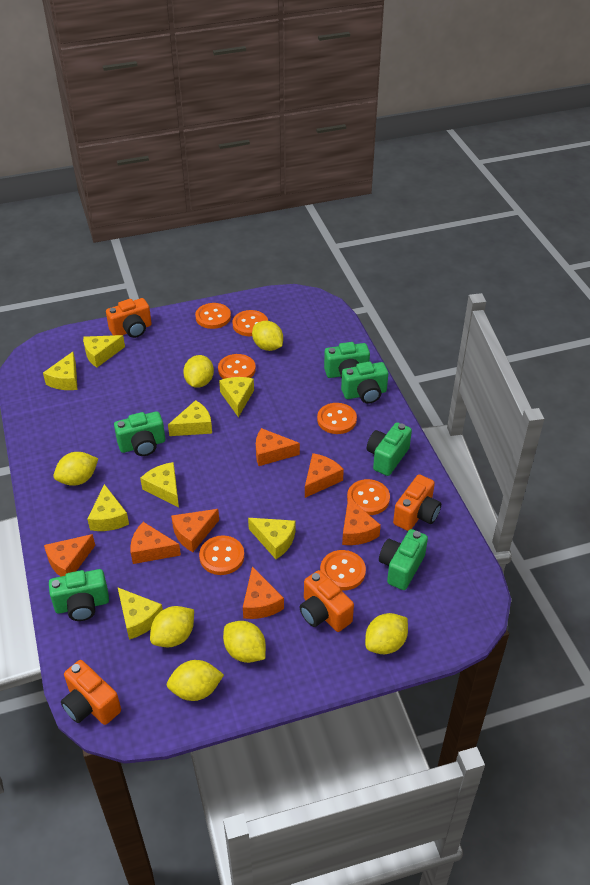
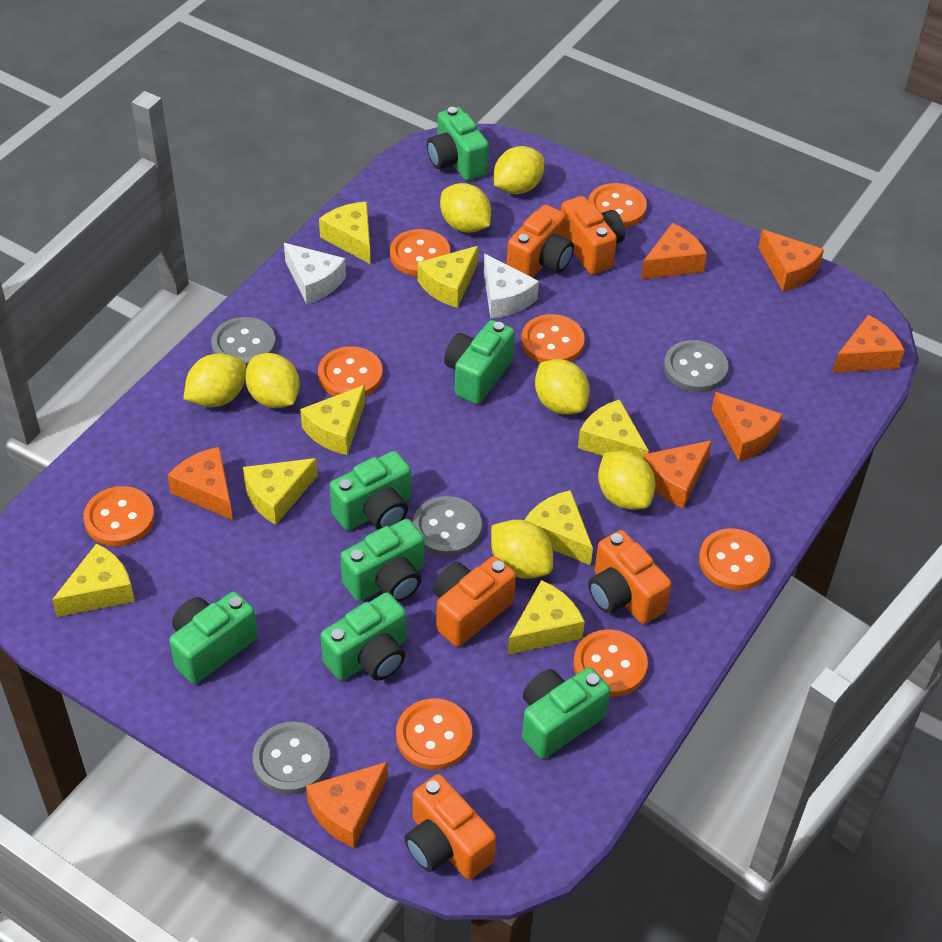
green camera: 6 -> 7
grey button: 0 -> 4
orange button: 7 -> 8
orange camera: 4 -> 5
white cheese: 0 -> 2

